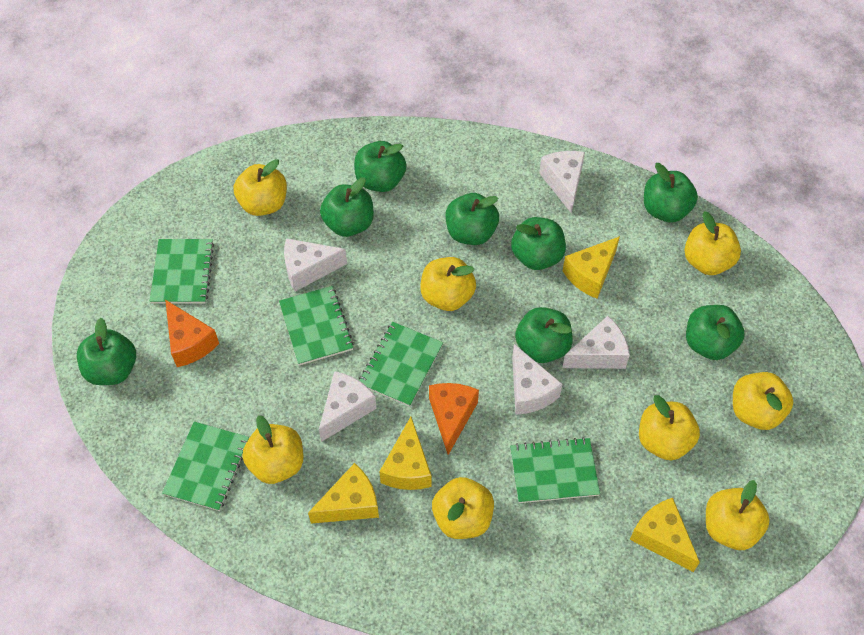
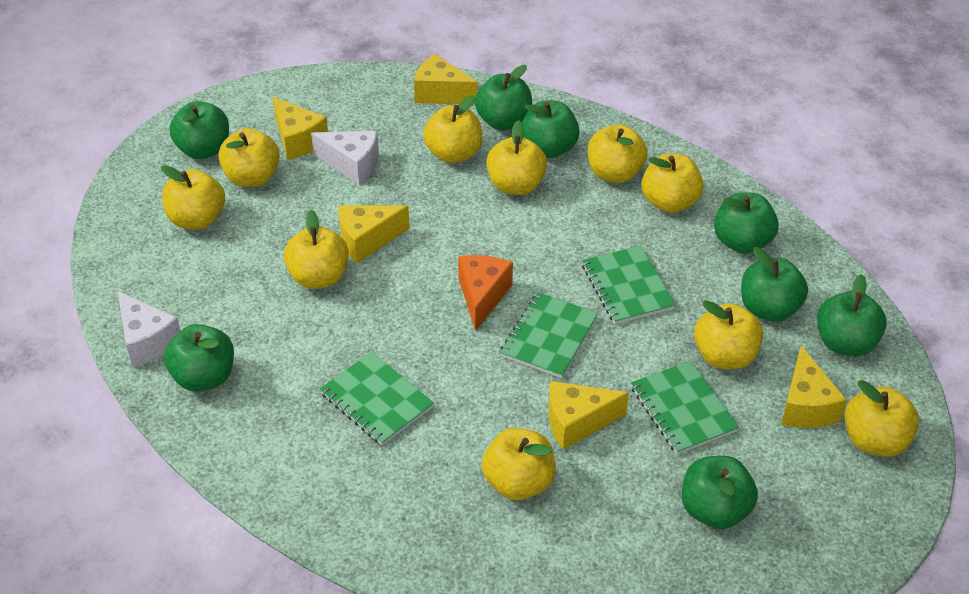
green notebook: 5 -> 4
orange cheese: 2 -> 1
white cheese: 5 -> 2
yellow apple: 8 -> 10
yellow cheese: 4 -> 5

